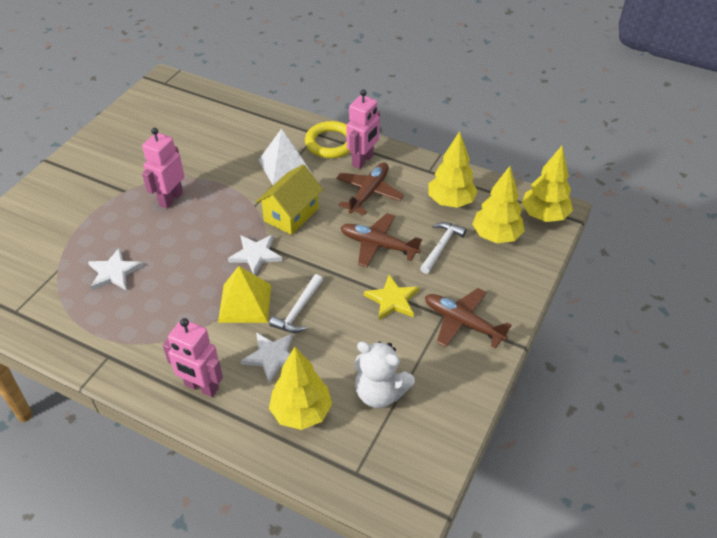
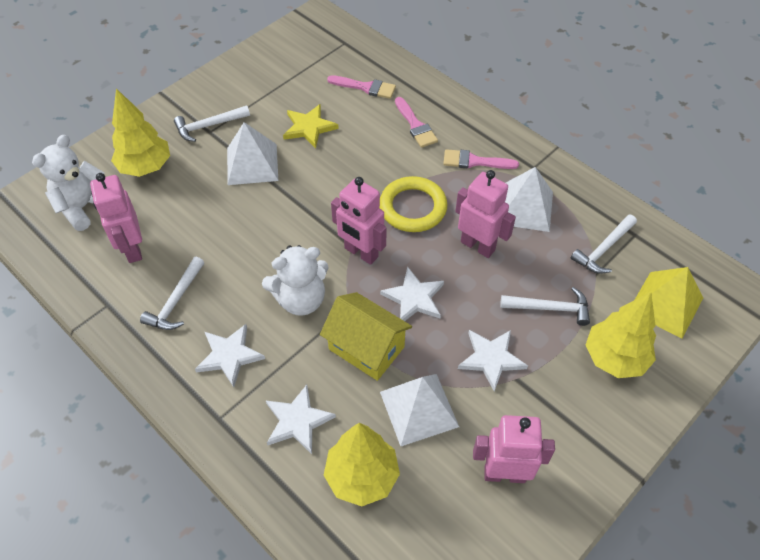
brown plane: 3 -> 0
pink brush: 0 -> 3
pink robot: 3 -> 4
white hammer: 2 -> 4
white pyramid: 1 -> 3
white star: 3 -> 4
white teddy bear: 1 -> 2
yellow tree: 4 -> 3

